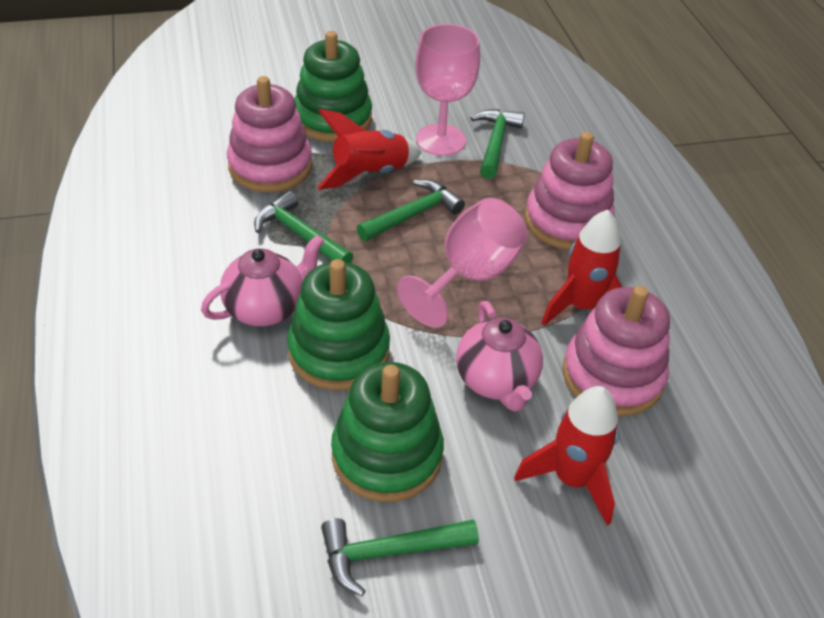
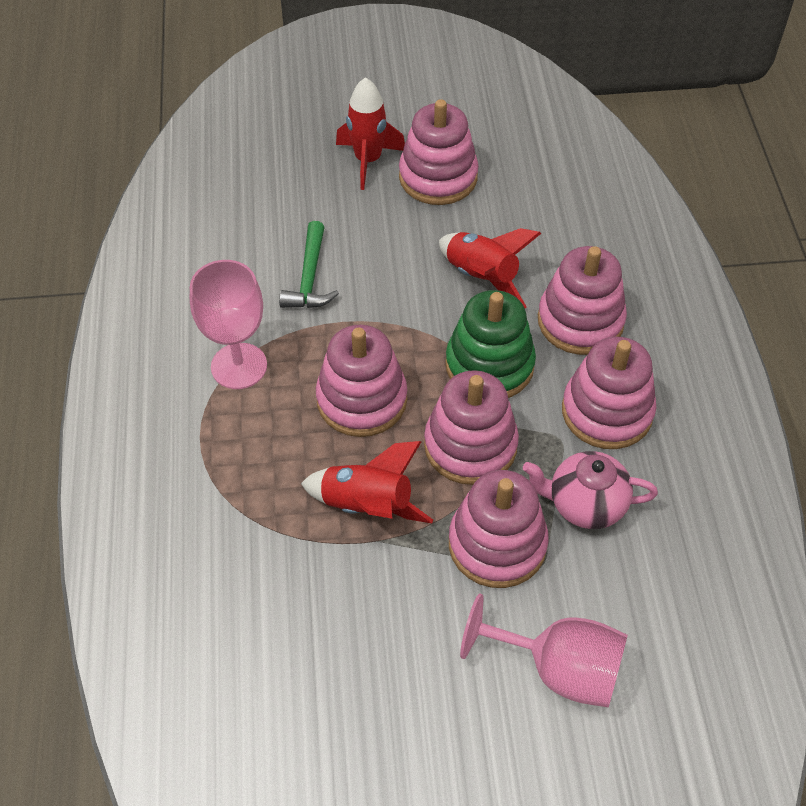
green hammer: 4 -> 1
green stacking toy: 3 -> 1
pink stacking toy: 3 -> 6
pink teapot: 2 -> 1

